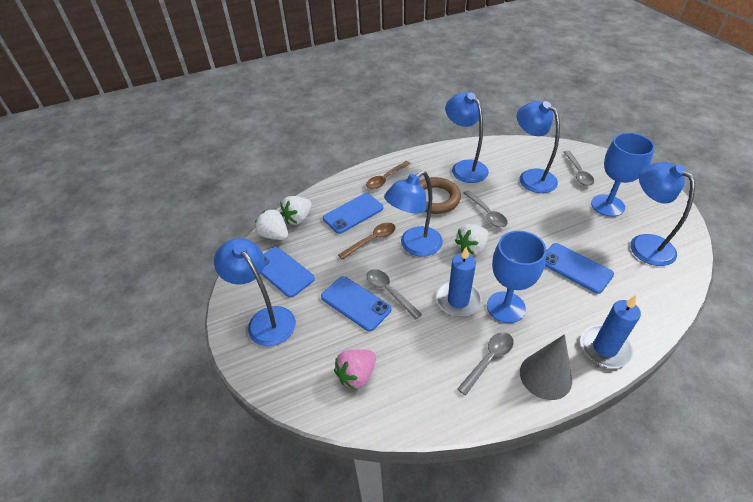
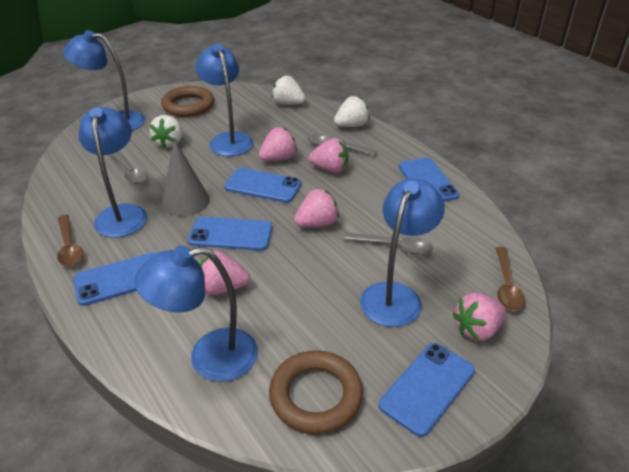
blue candle: 2 -> 0
blue goblet: 2 -> 0
blue phone: 4 -> 5
brown ring: 1 -> 2
grey spoon: 4 -> 3
pink strawberry: 1 -> 5

